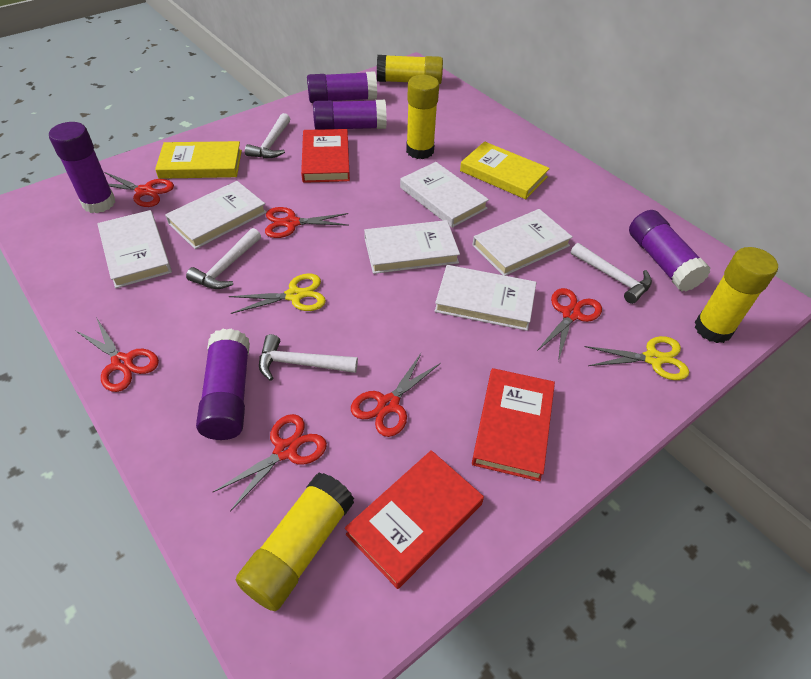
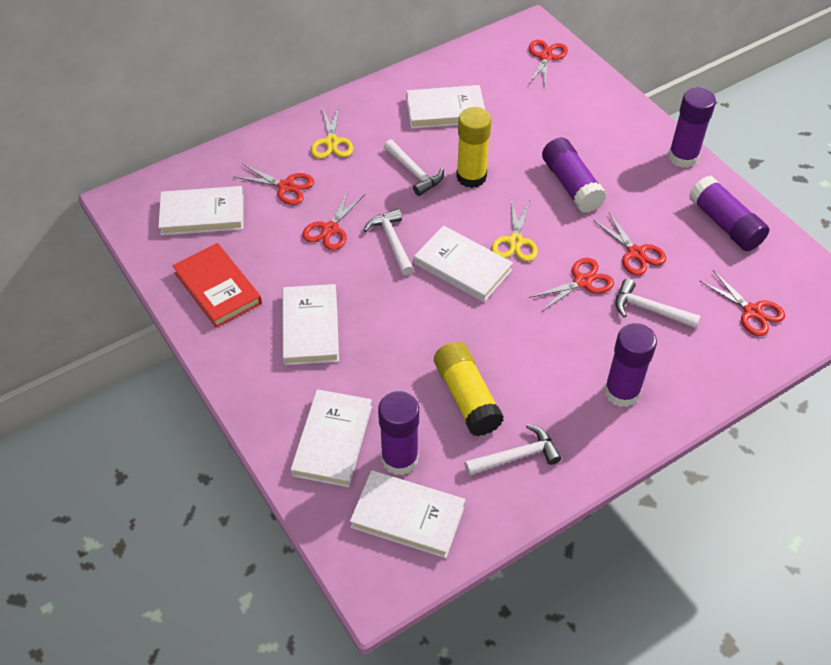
red book: 3 -> 1
yellow book: 2 -> 0
yellow glue stick: 4 -> 2

